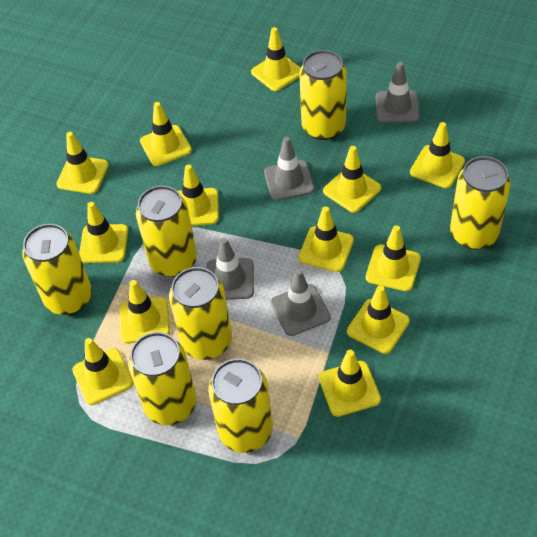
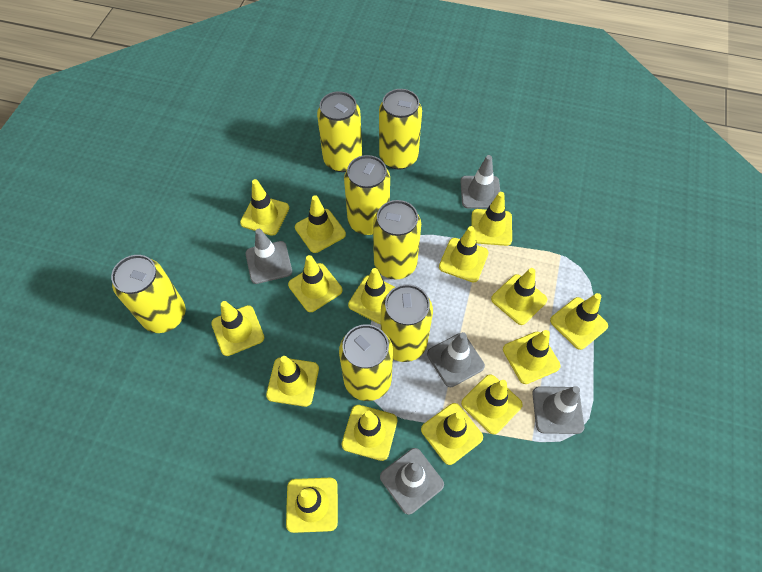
grey traffic cone: 4 -> 5
yellow traffic cone: 13 -> 15

